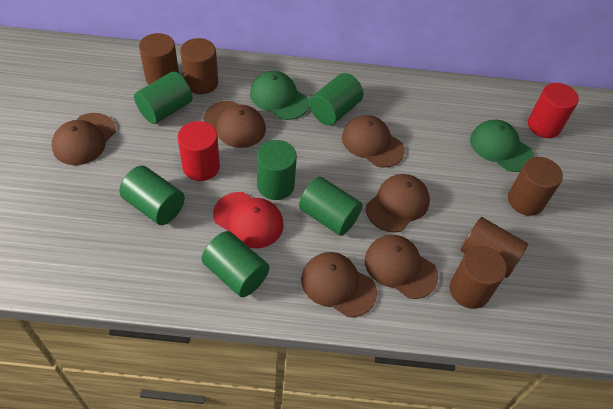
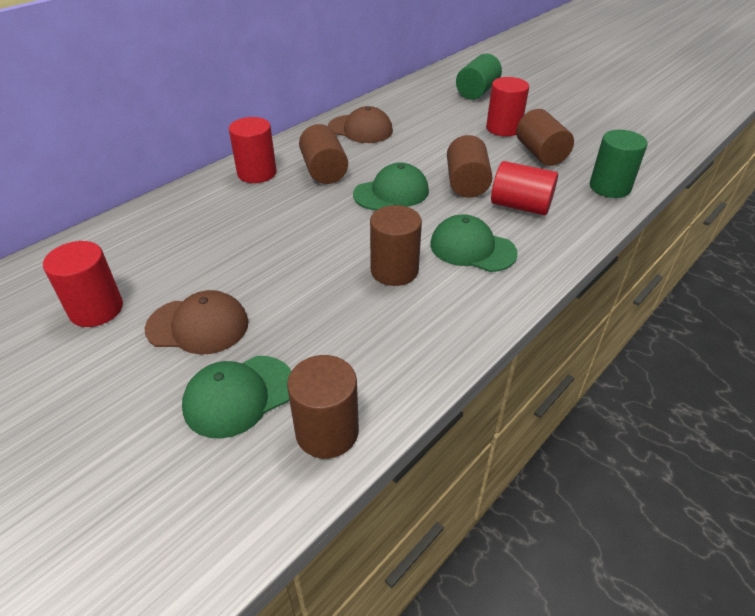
brown cap: 6 -> 2
green cap: 2 -> 3
green cylinder: 6 -> 2
red cap: 1 -> 0
red cylinder: 2 -> 4

